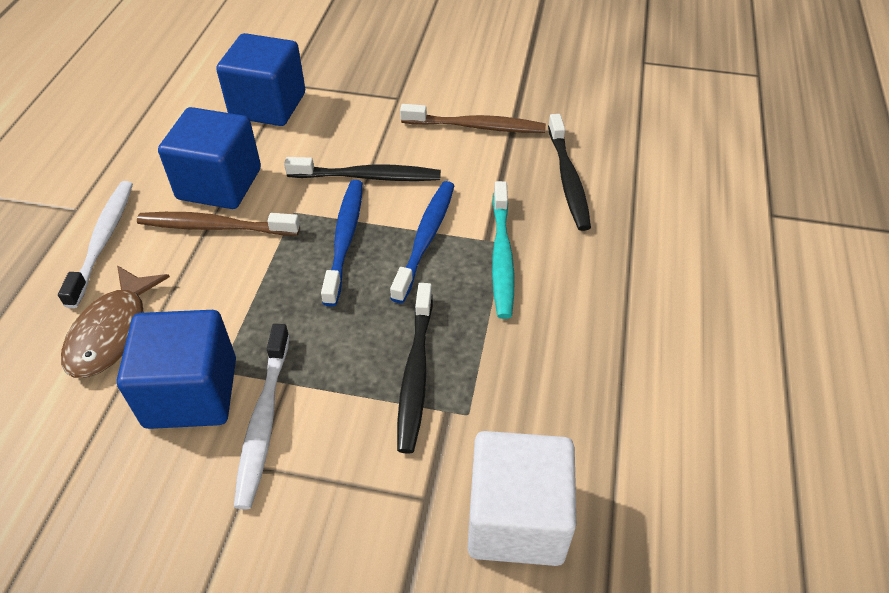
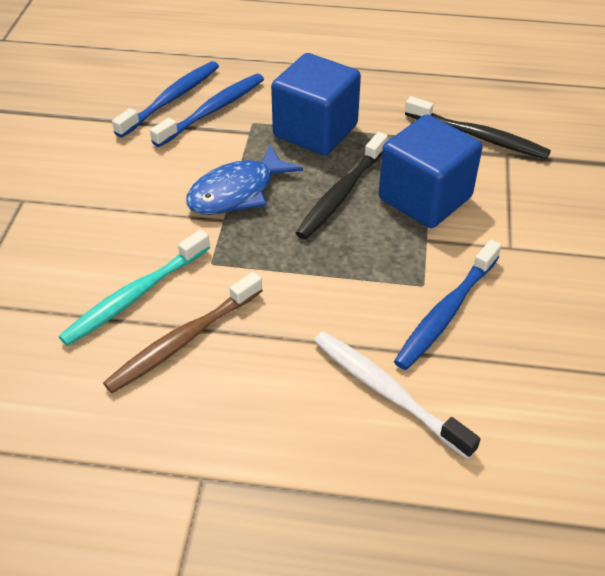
black toothbrush: 3 -> 2
blue cube: 3 -> 2
blue fish: 0 -> 1
blue toothbrush: 2 -> 3
brown fish: 1 -> 0
brown toothbrush: 2 -> 1
white cube: 1 -> 0
white toothbrush: 2 -> 1

